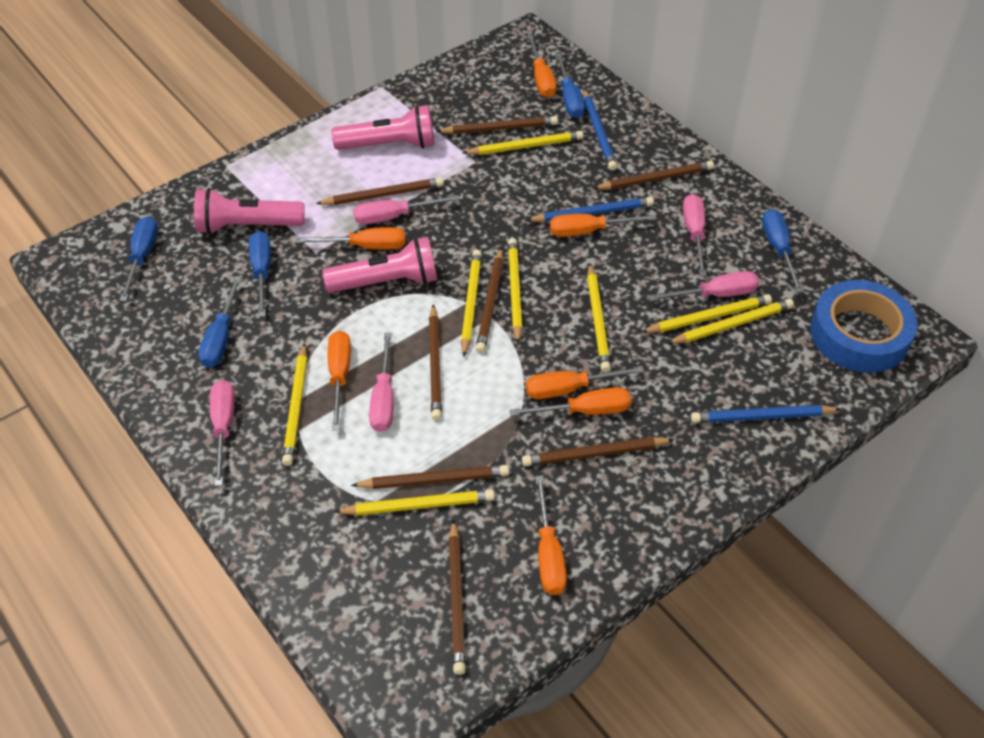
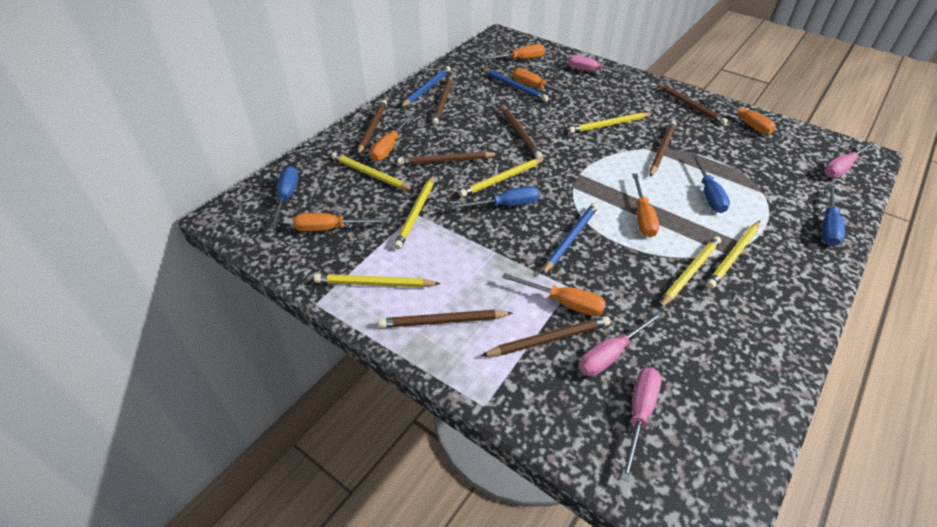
blue screwdriver: 5 -> 4
blue tape: 1 -> 0
pink flashlight: 3 -> 0
pink screwdriver: 5 -> 4
yellow pencil: 8 -> 7

